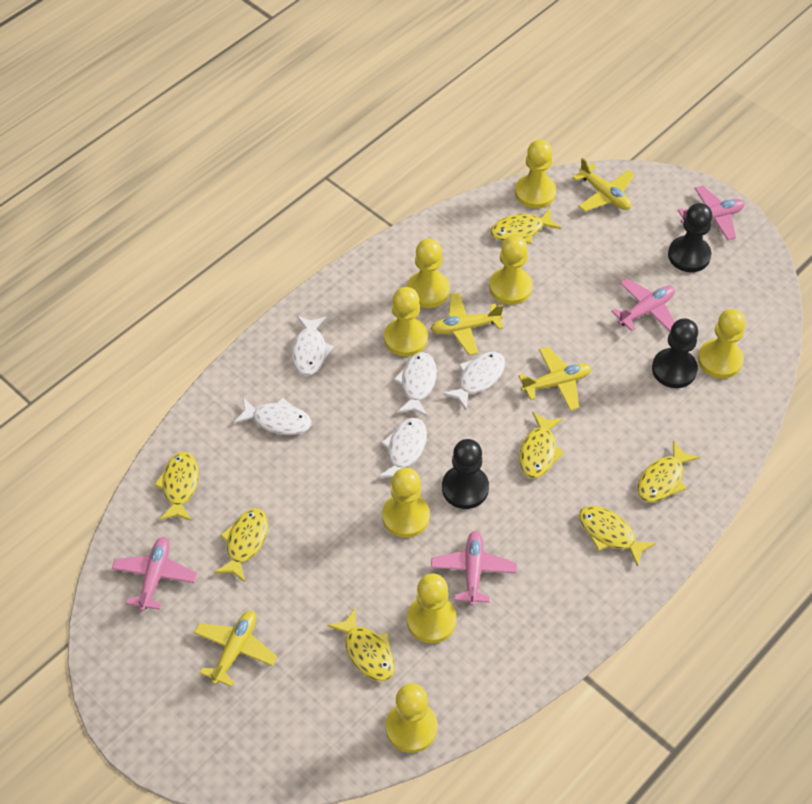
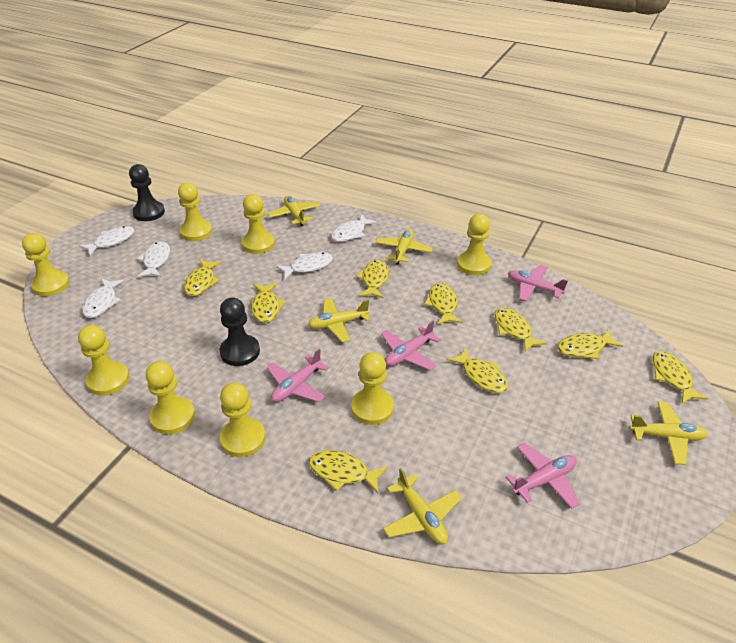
black pawn: 3 -> 2
yellow fish: 7 -> 9
yellow plane: 4 -> 5

